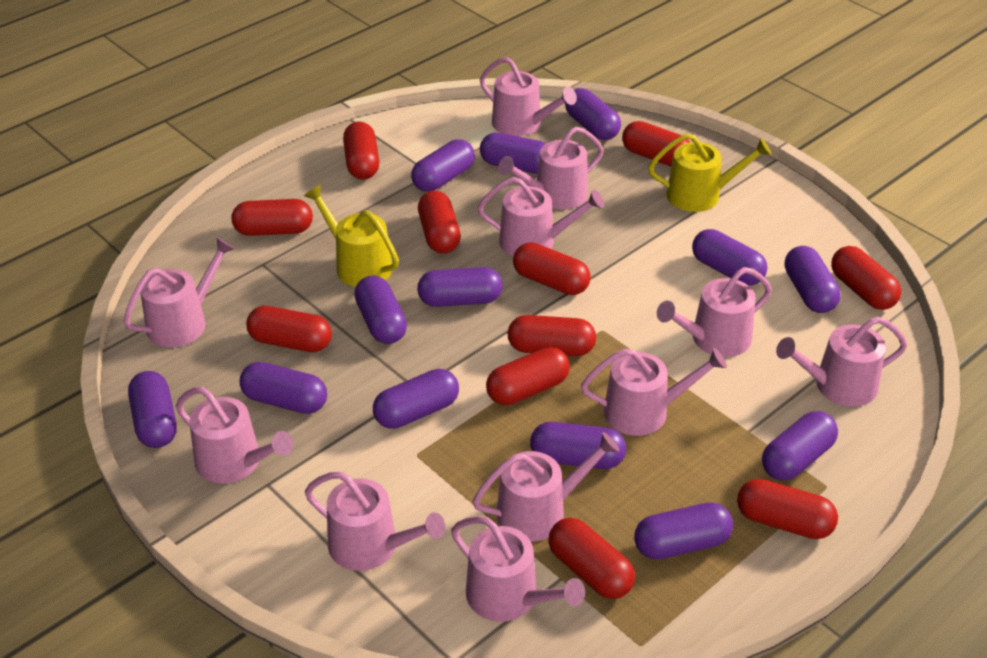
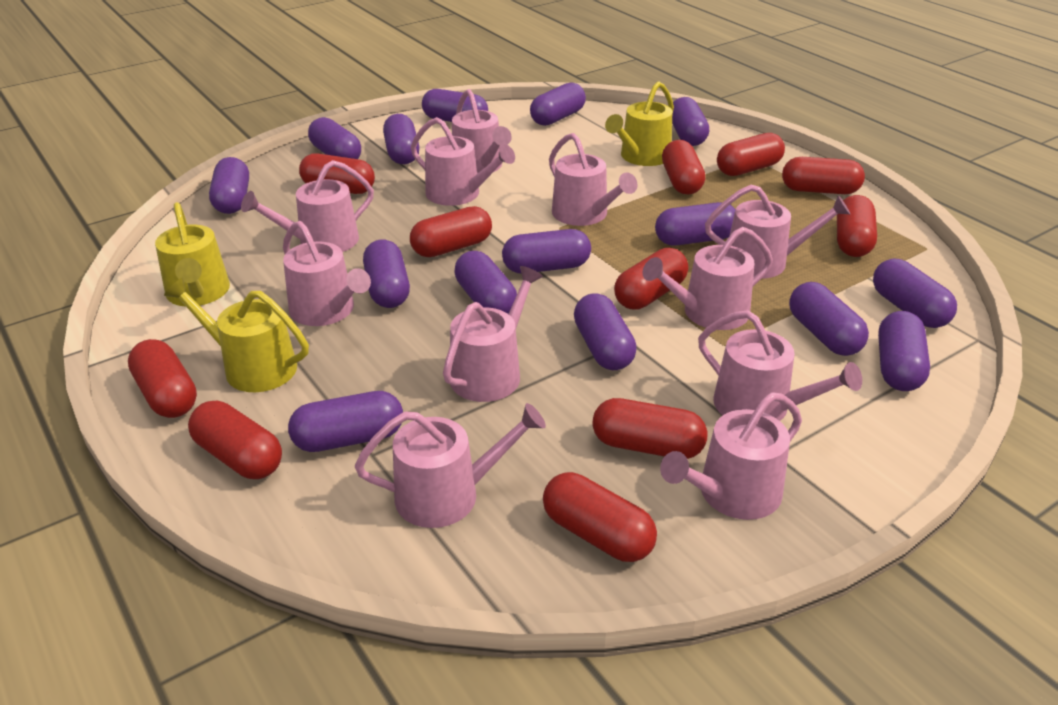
purple capsule: 13 -> 15
yellow watering can: 2 -> 3

